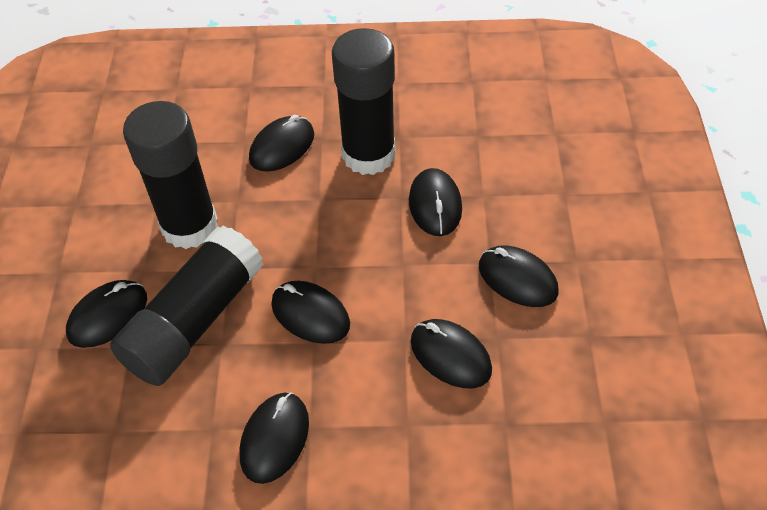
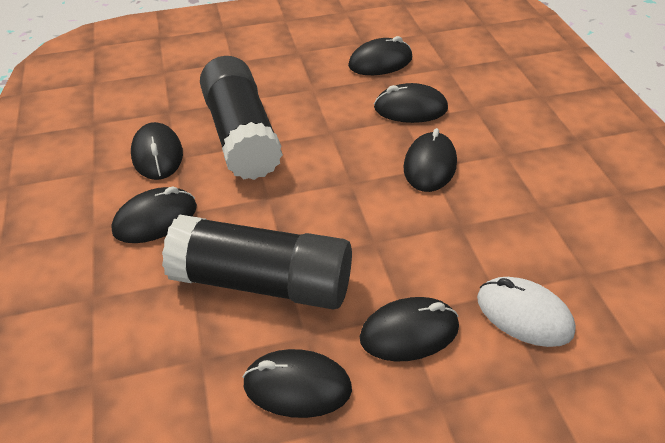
black glue stick: 3 -> 2
white mouse: 0 -> 1

